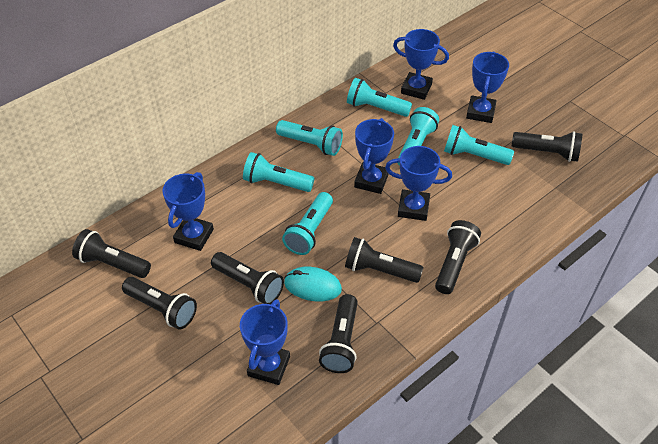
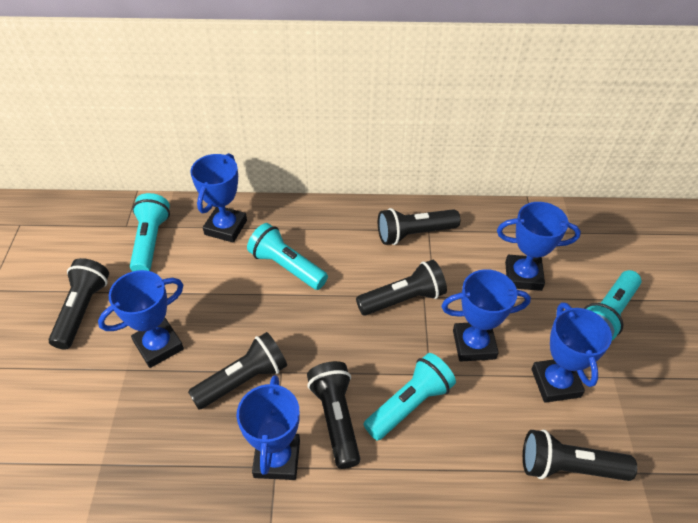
black flashlight: 7 -> 6
turquoise flashlight: 6 -> 4
turquoise mouse: 1 -> 0

